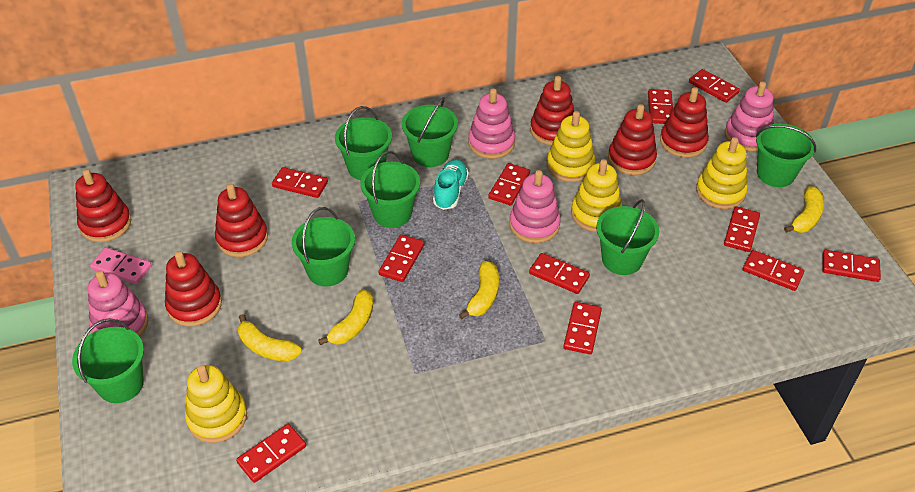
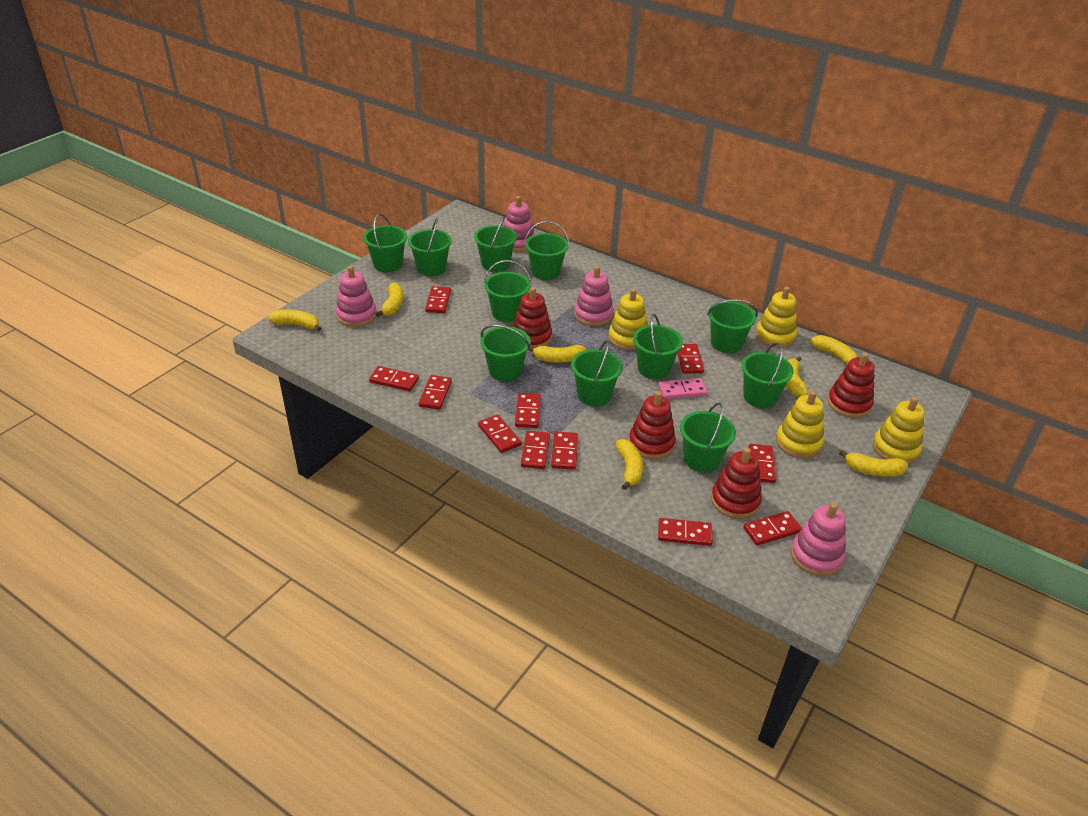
green bucket: 7 -> 11
red stacking toy: 6 -> 4
turquoise shoe: 1 -> 0
yellow banana: 4 -> 7

